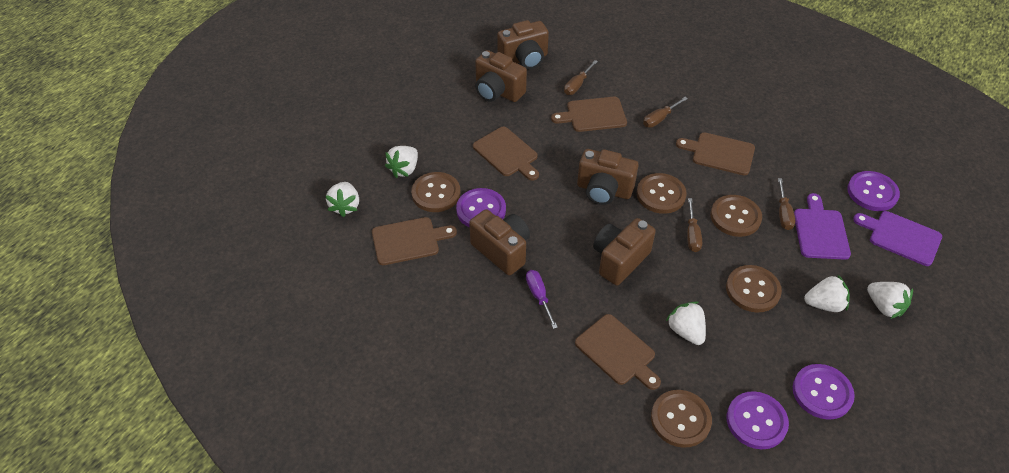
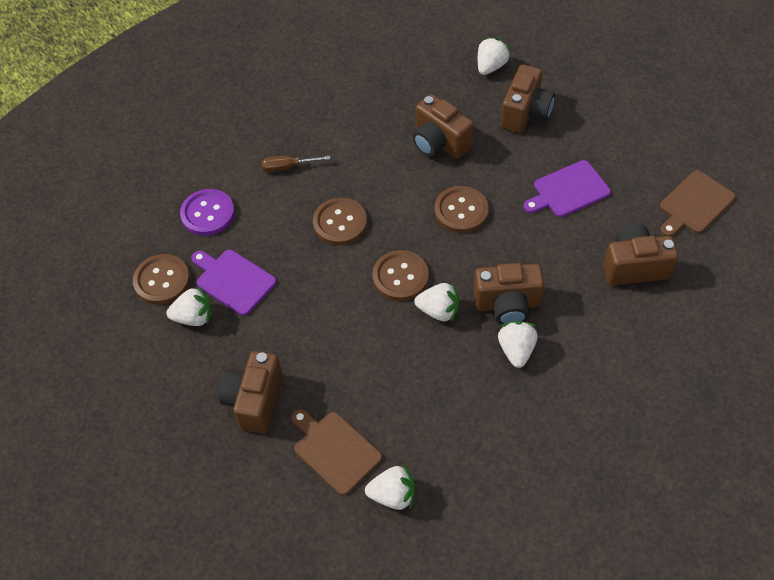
brown button: 5 -> 4
brown cutting board: 5 -> 2
brown screwdriver: 4 -> 1
purple button: 4 -> 1
purple screwdriver: 1 -> 0

